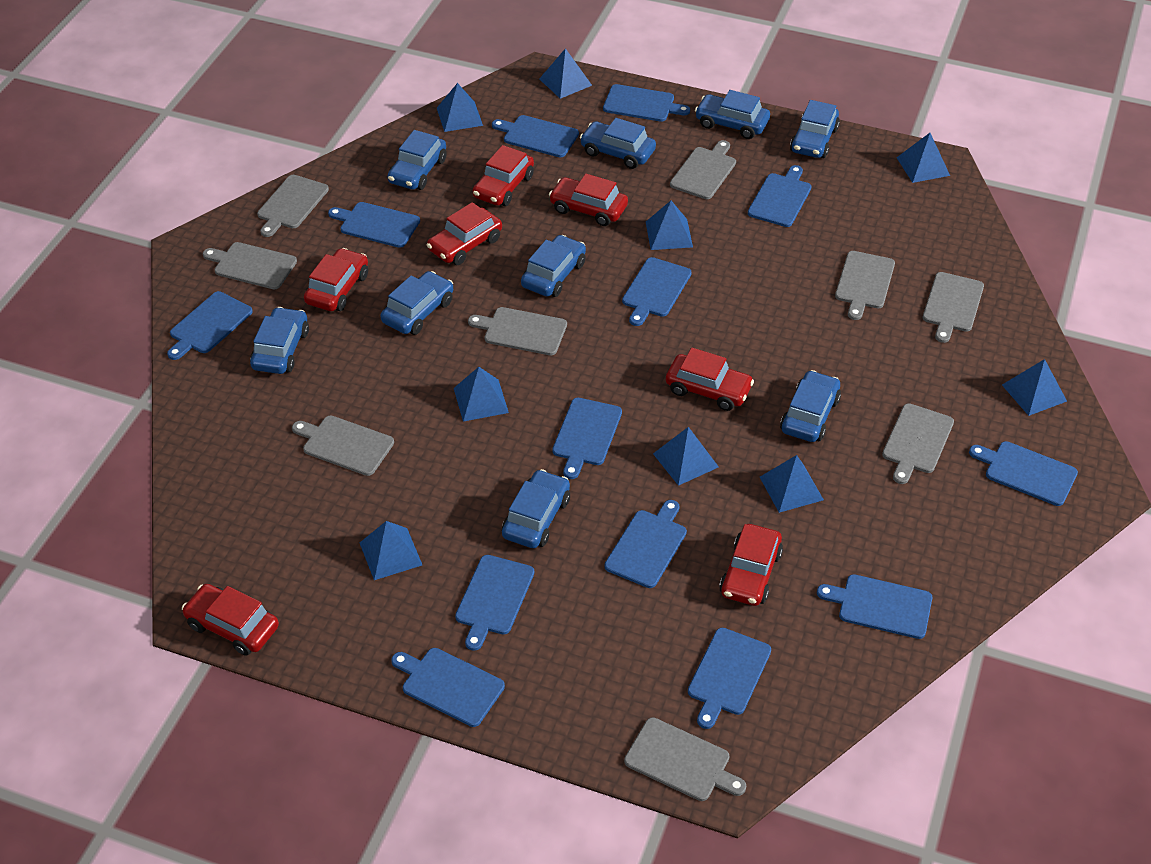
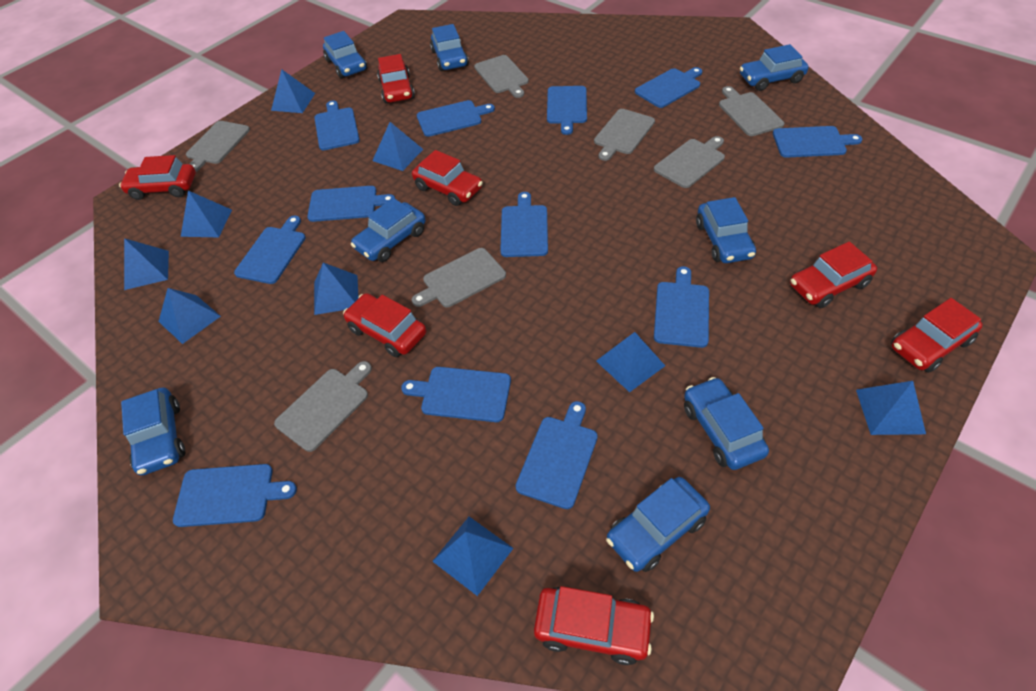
blue car: 9 -> 8
blue cutting board: 13 -> 12
grey cutting board: 9 -> 7

